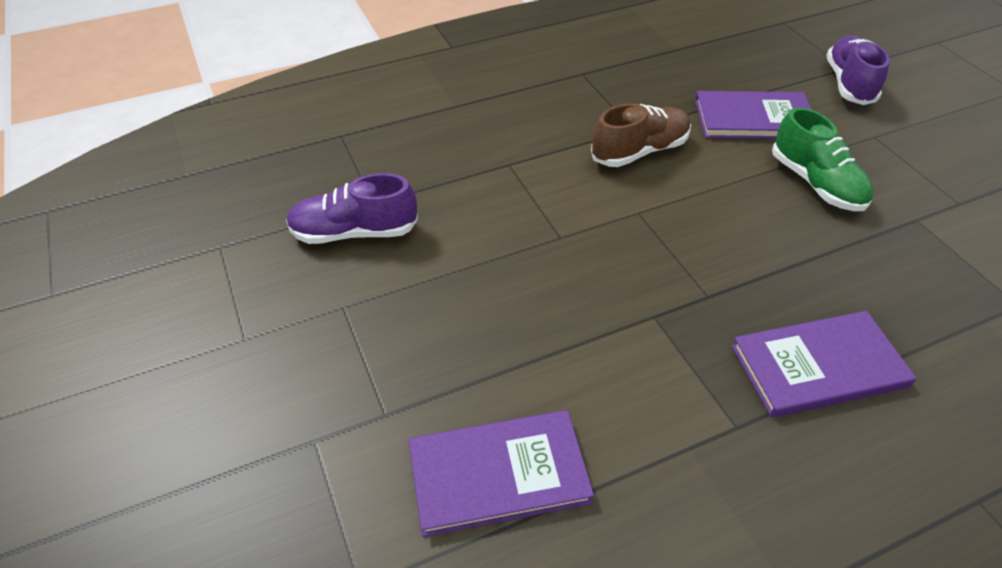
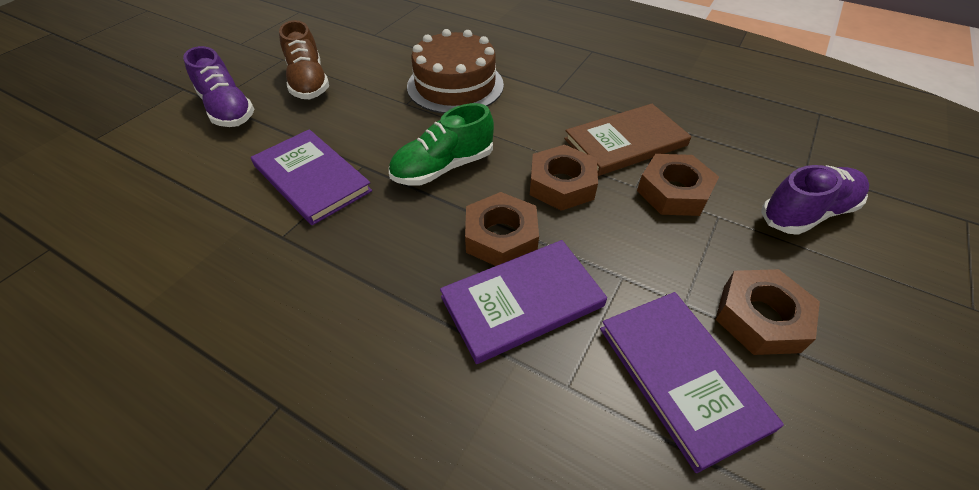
brown book: 0 -> 1
brown cake: 0 -> 1
brown nut: 0 -> 4

